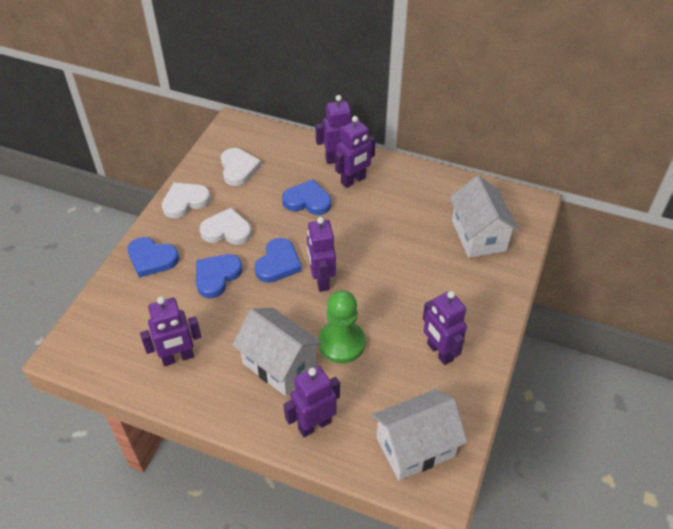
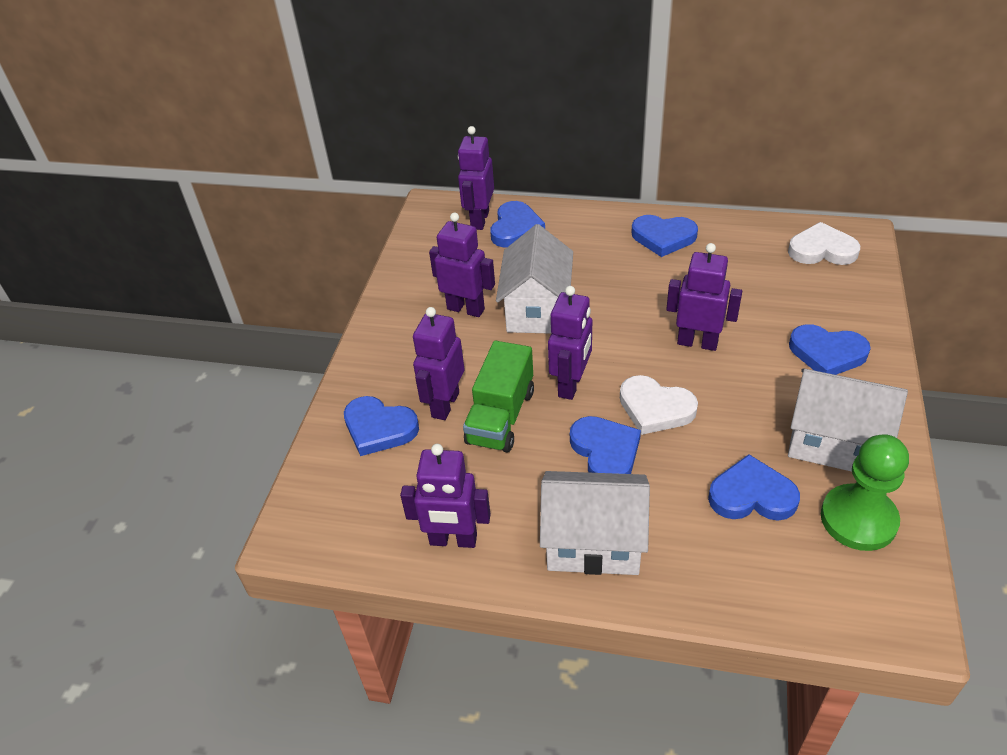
blue heart: 4 -> 6
green truck: 0 -> 1
white heart: 3 -> 2

